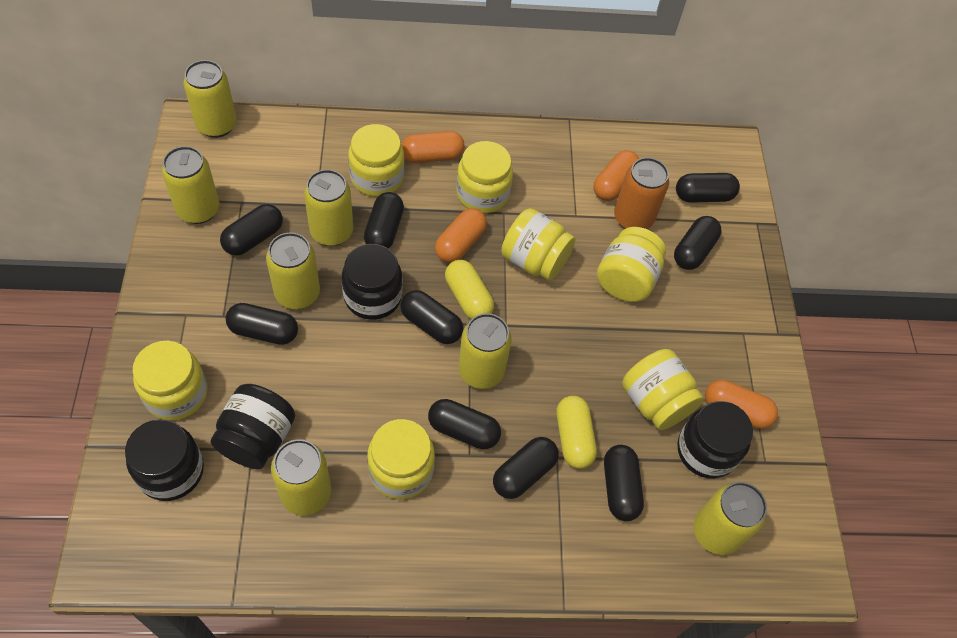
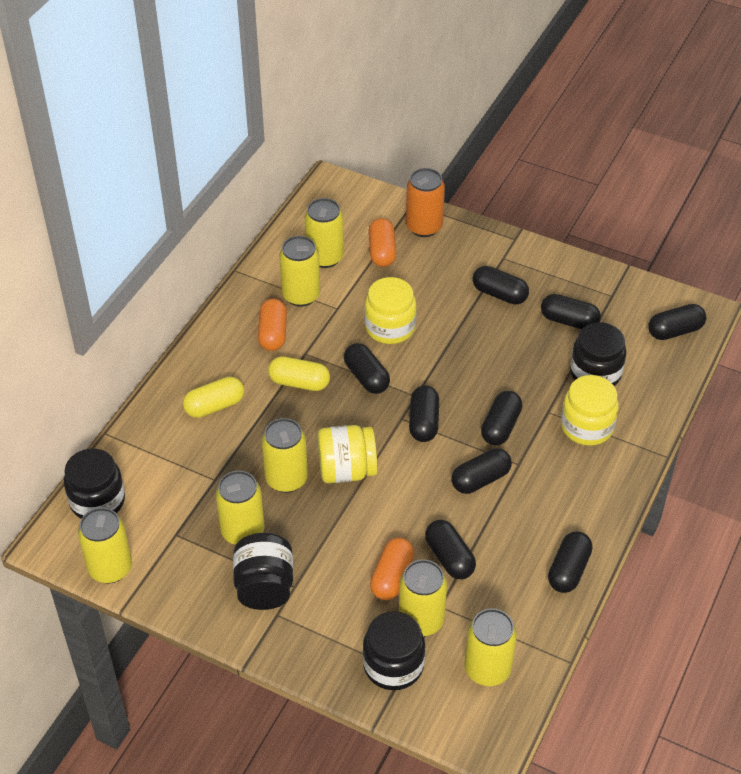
orange capsule: 4 -> 3
yellow jar: 7 -> 3

